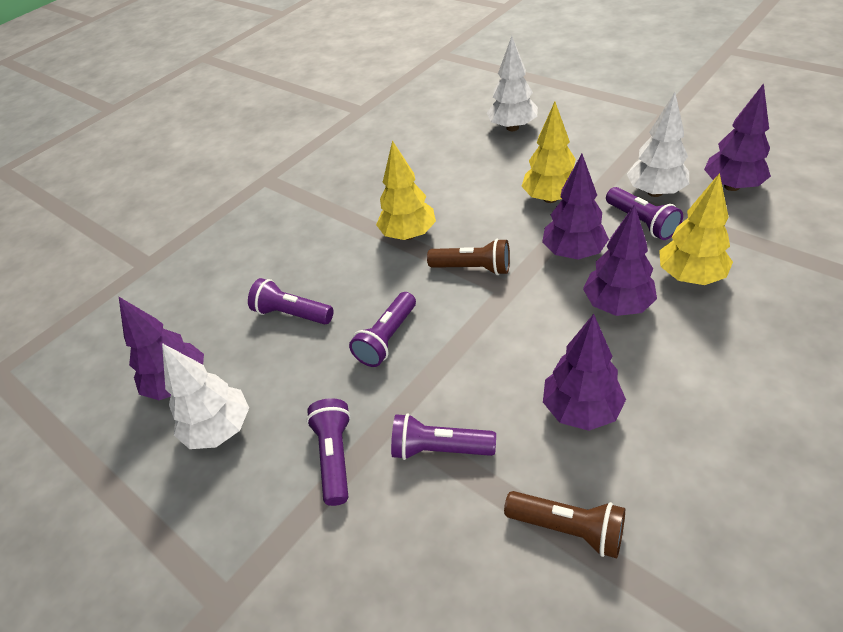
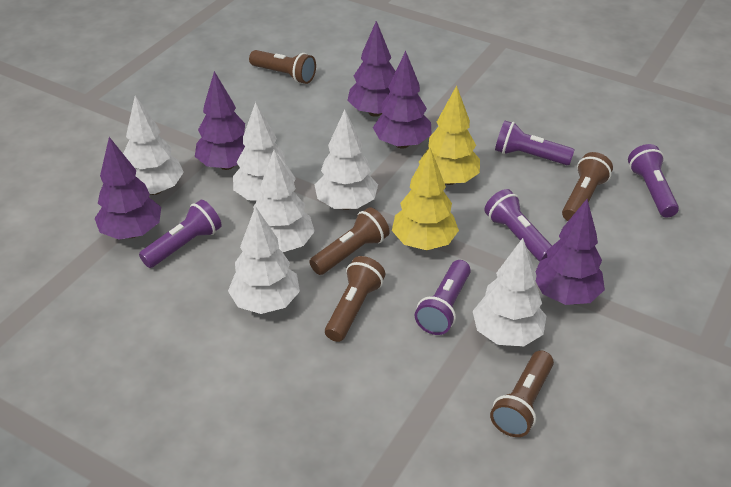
brown flashlight: 2 -> 5
white tree: 3 -> 6
yellow tree: 3 -> 2

